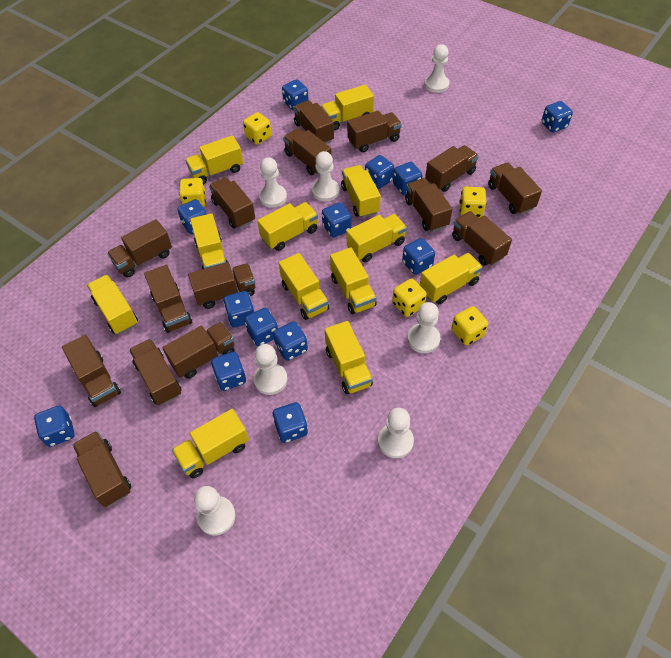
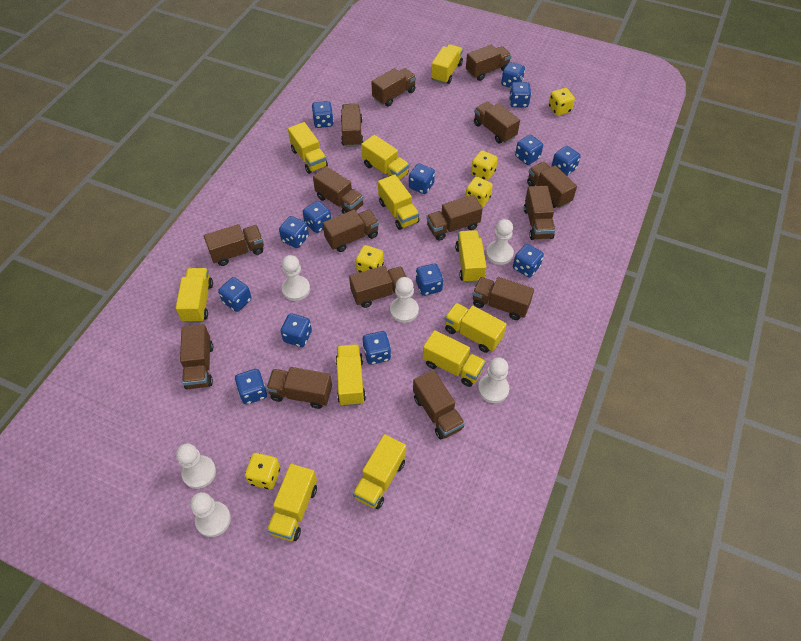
blue dice: 13 -> 14
white pawn: 7 -> 6
yellow truck: 12 -> 11

